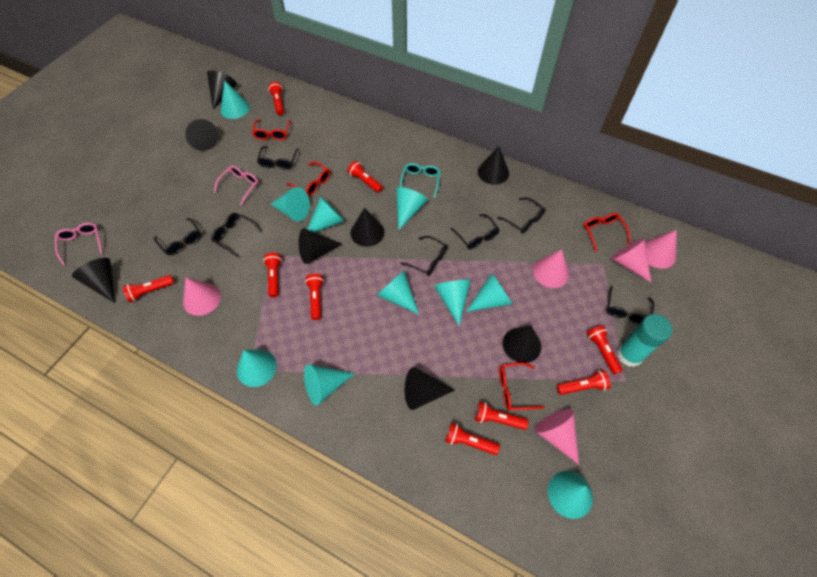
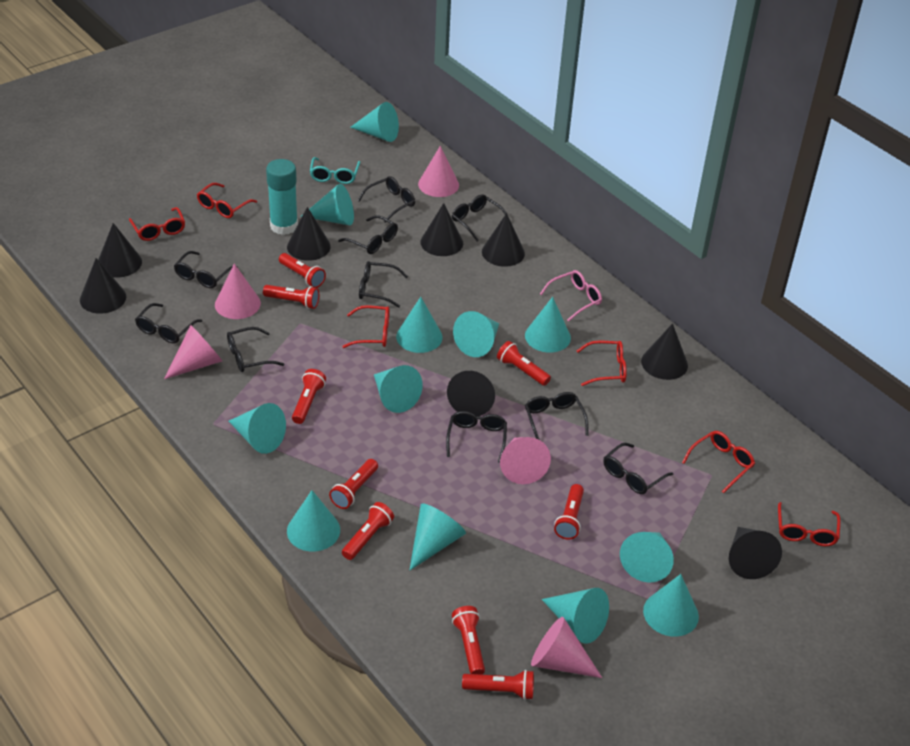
black glasses: 7 -> 10
pink glasses: 2 -> 1
red glasses: 4 -> 6
turquoise cone: 10 -> 12

